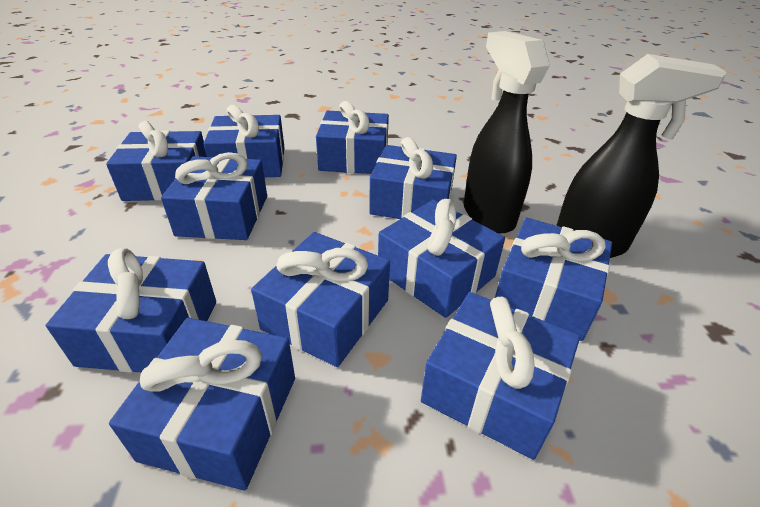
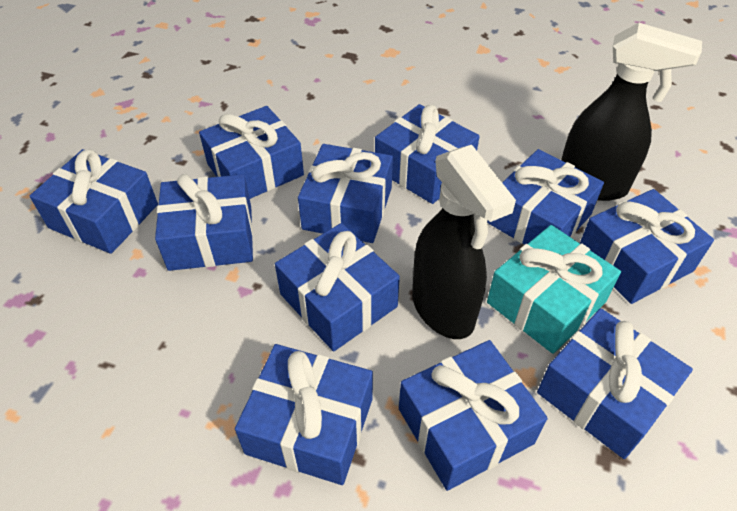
turquoise gift: 0 -> 1

